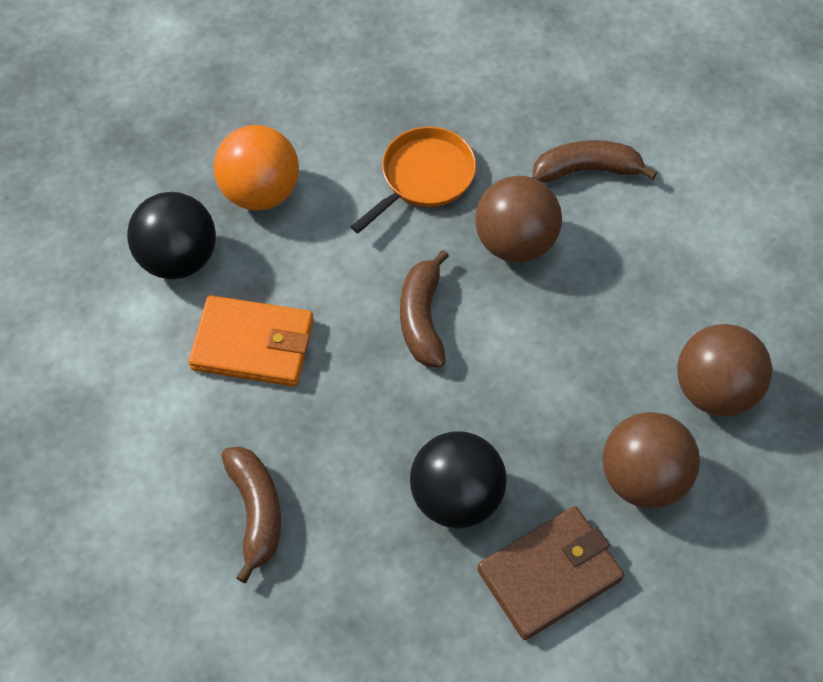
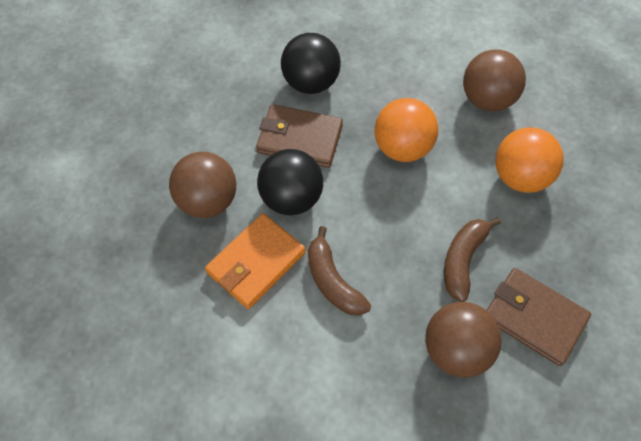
brown banana: 3 -> 2
brown wallet: 1 -> 2
orange ball: 1 -> 2
orange pan: 1 -> 0

